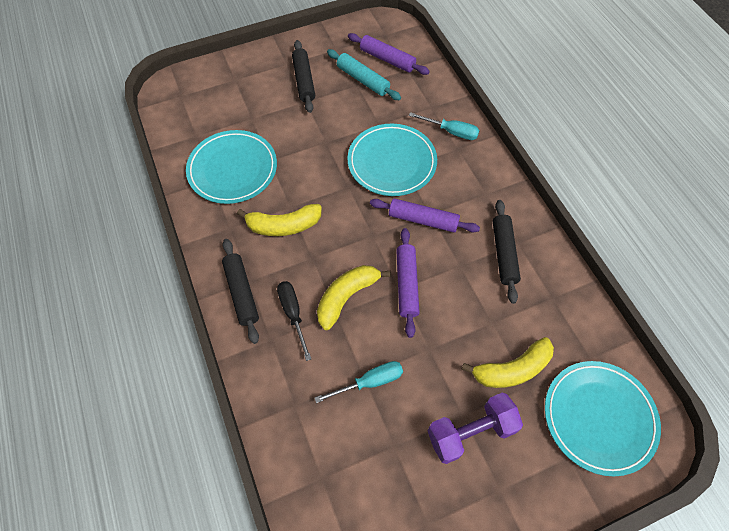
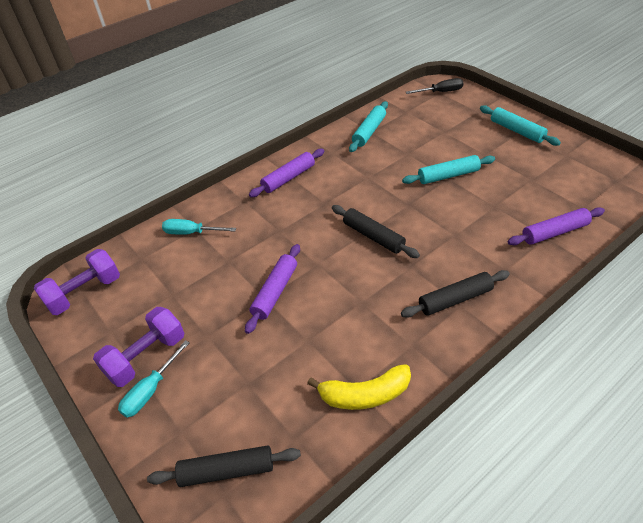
purple dumbbell: 1 -> 2
turquoise plate: 3 -> 0
turquoise rolling pin: 1 -> 3
yellow banana: 3 -> 1

